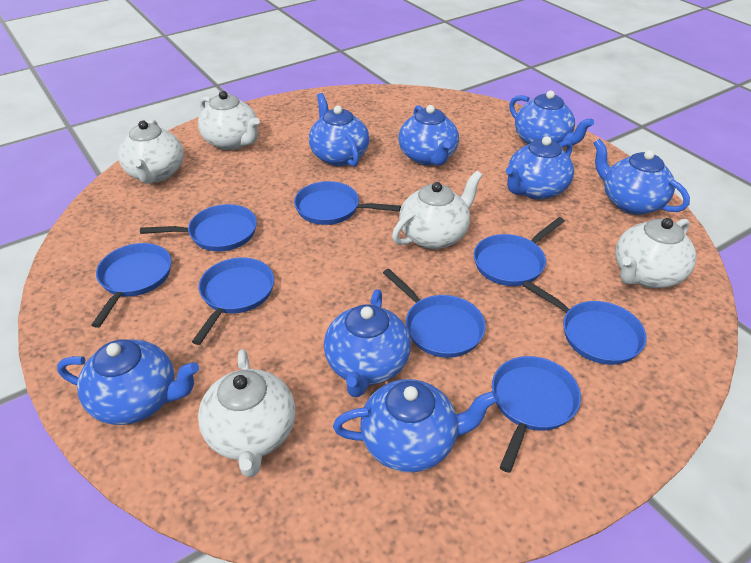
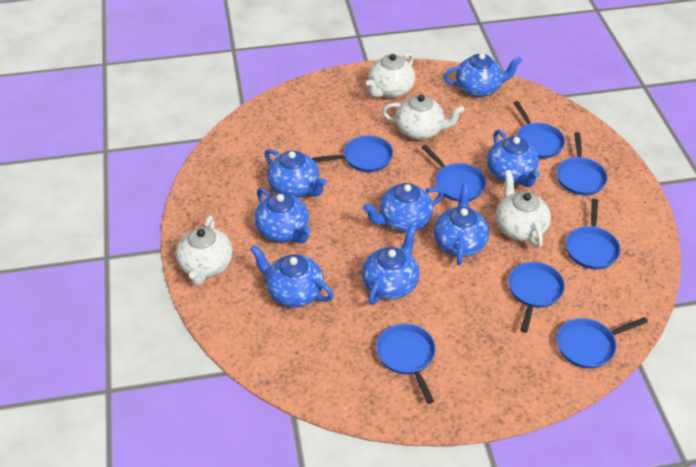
white teapot: 5 -> 4

